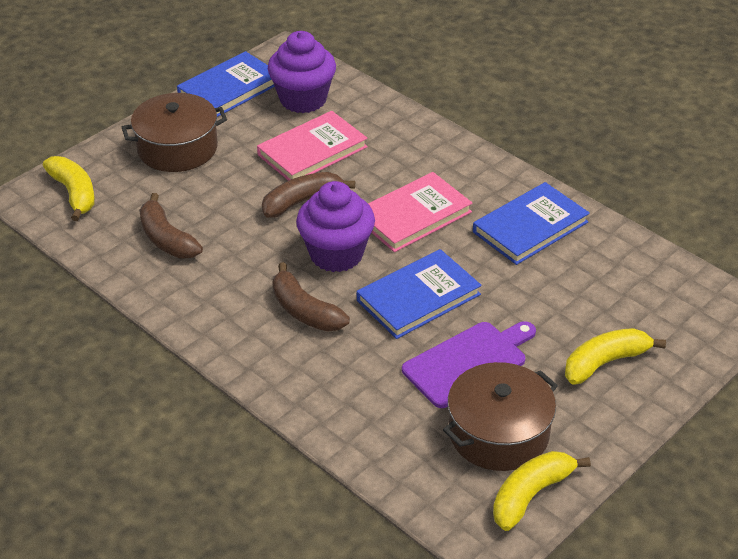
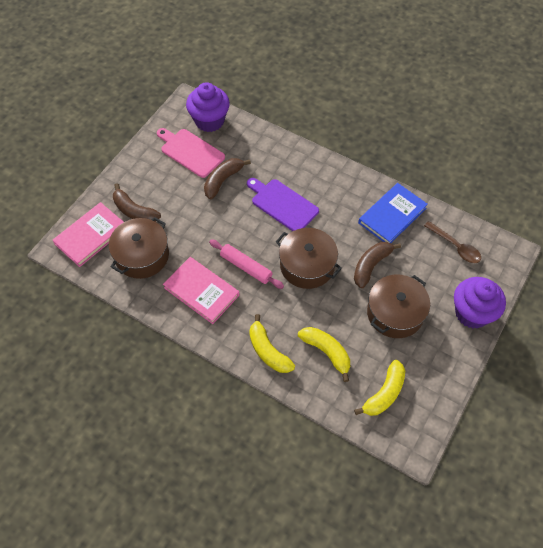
blue book: 3 -> 1
brown pot: 2 -> 3
brown spoon: 0 -> 1
pink cutting board: 0 -> 1
pink rolling pin: 0 -> 1

